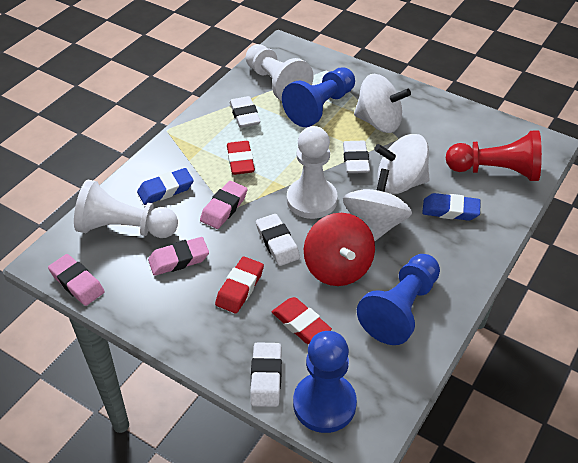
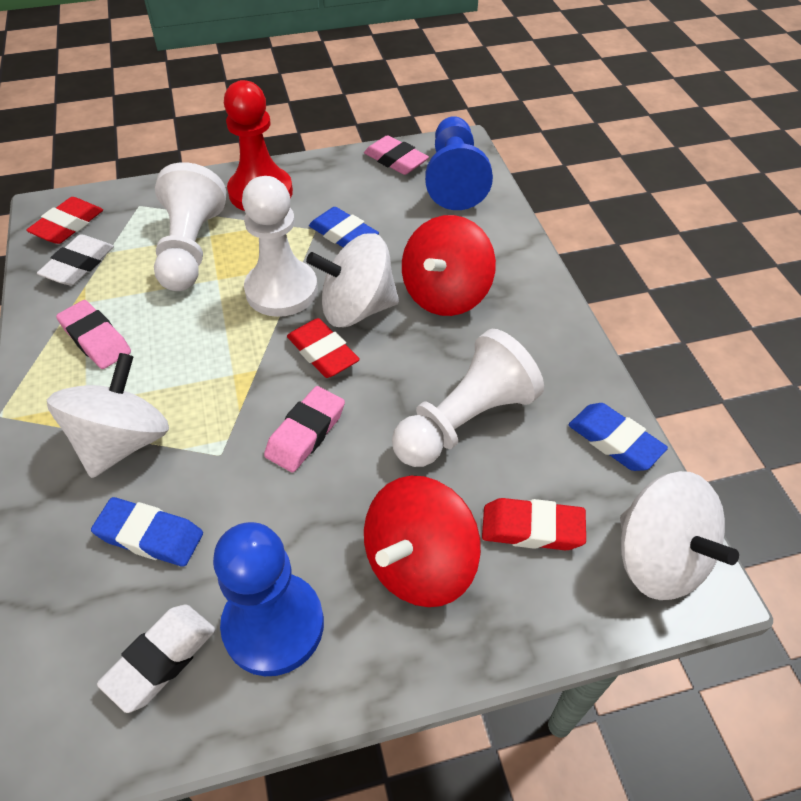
blue eraser: 2 -> 3
blue pawn: 3 -> 2
red spinning top: 1 -> 2
white eraser: 4 -> 2

